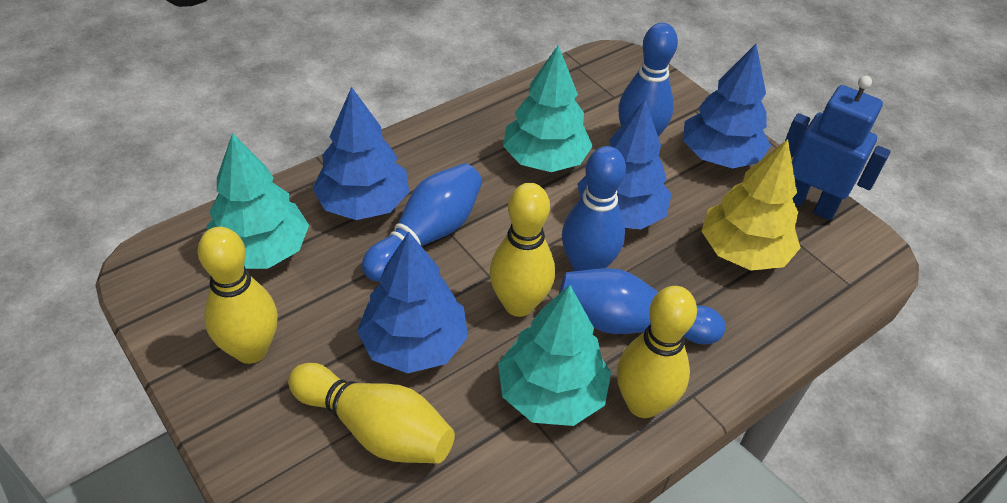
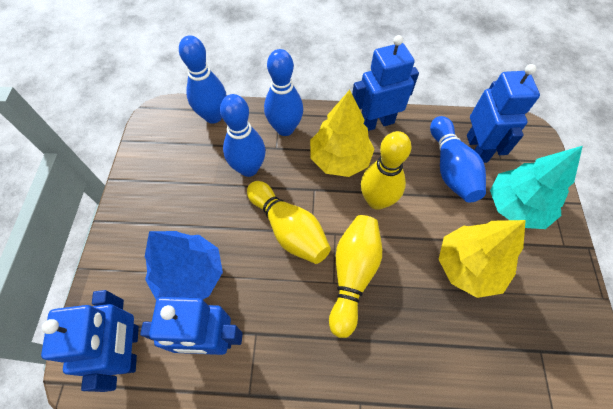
blue robot: 1 -> 4
blue tree: 4 -> 1
turquoise tree: 3 -> 1
yellow bowling pin: 4 -> 3
yellow tree: 1 -> 2

